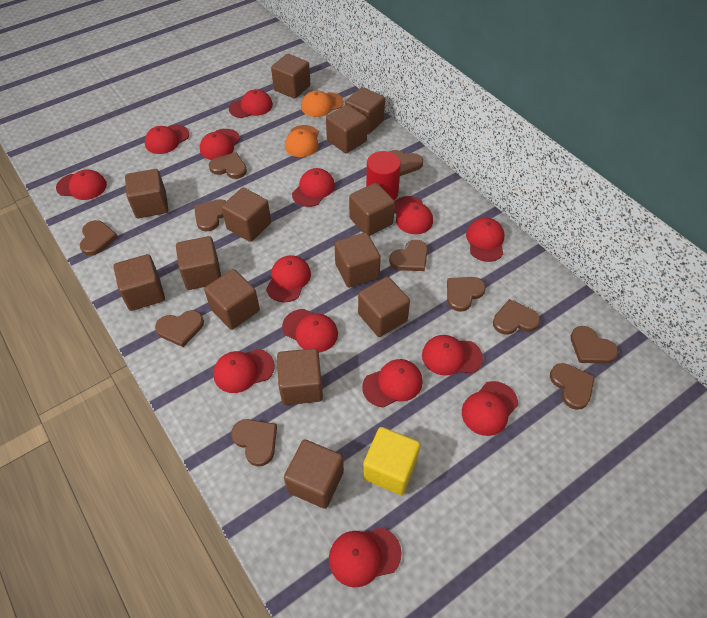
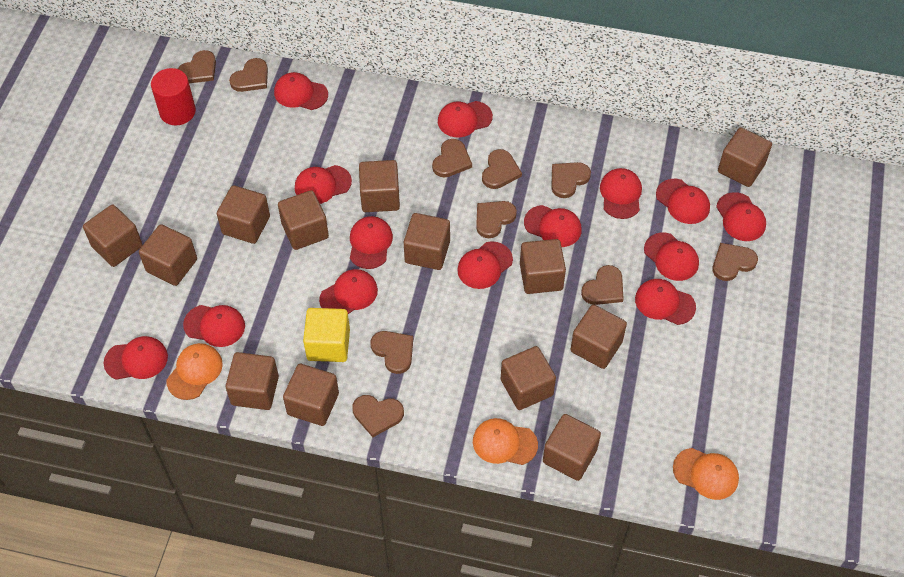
brown heart: 11 -> 10
orange cap: 2 -> 3

